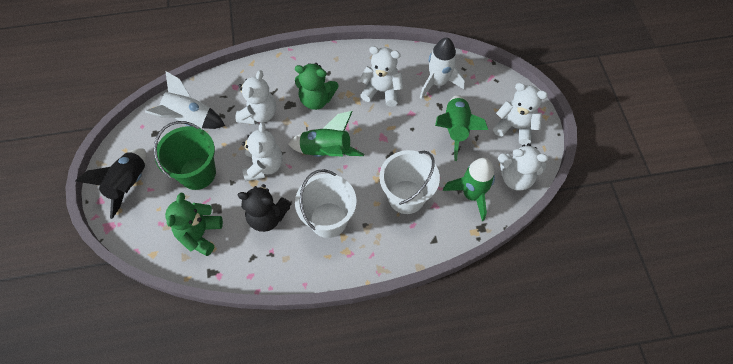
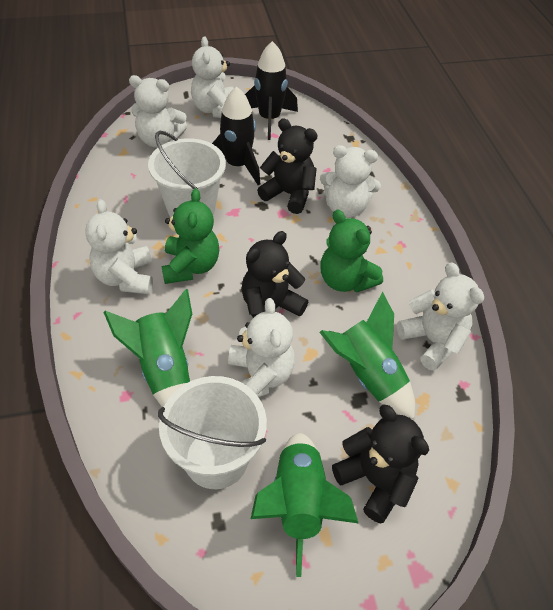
black rocket: 1 -> 2
black teddy bear: 1 -> 3
green bucket: 1 -> 0
white rocket: 2 -> 0
white teddy bear: 5 -> 6

